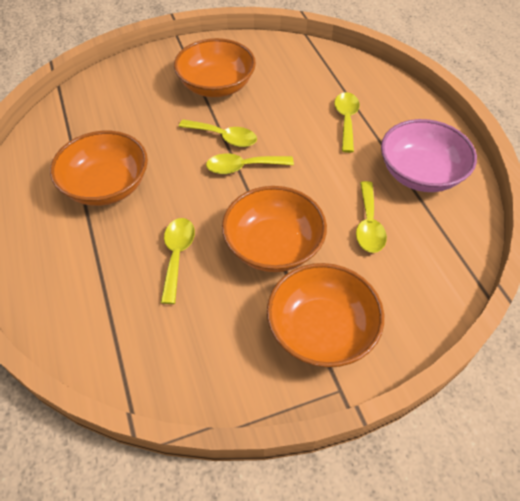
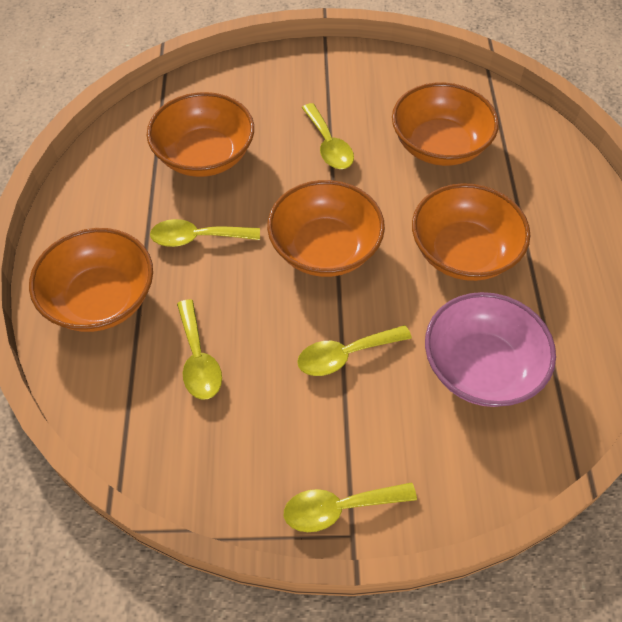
orange bowl: 4 -> 5

